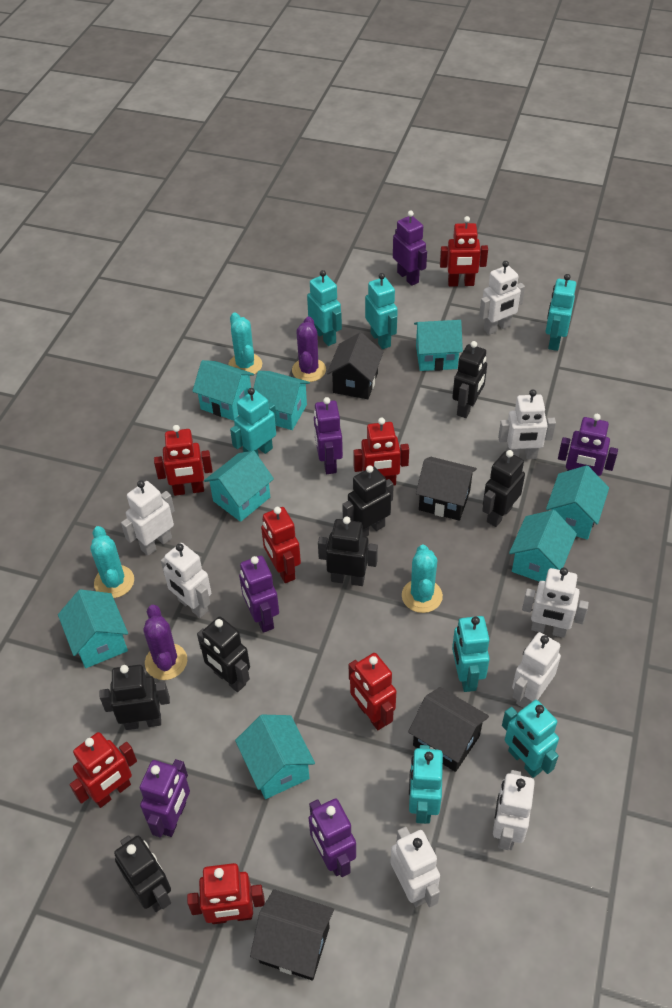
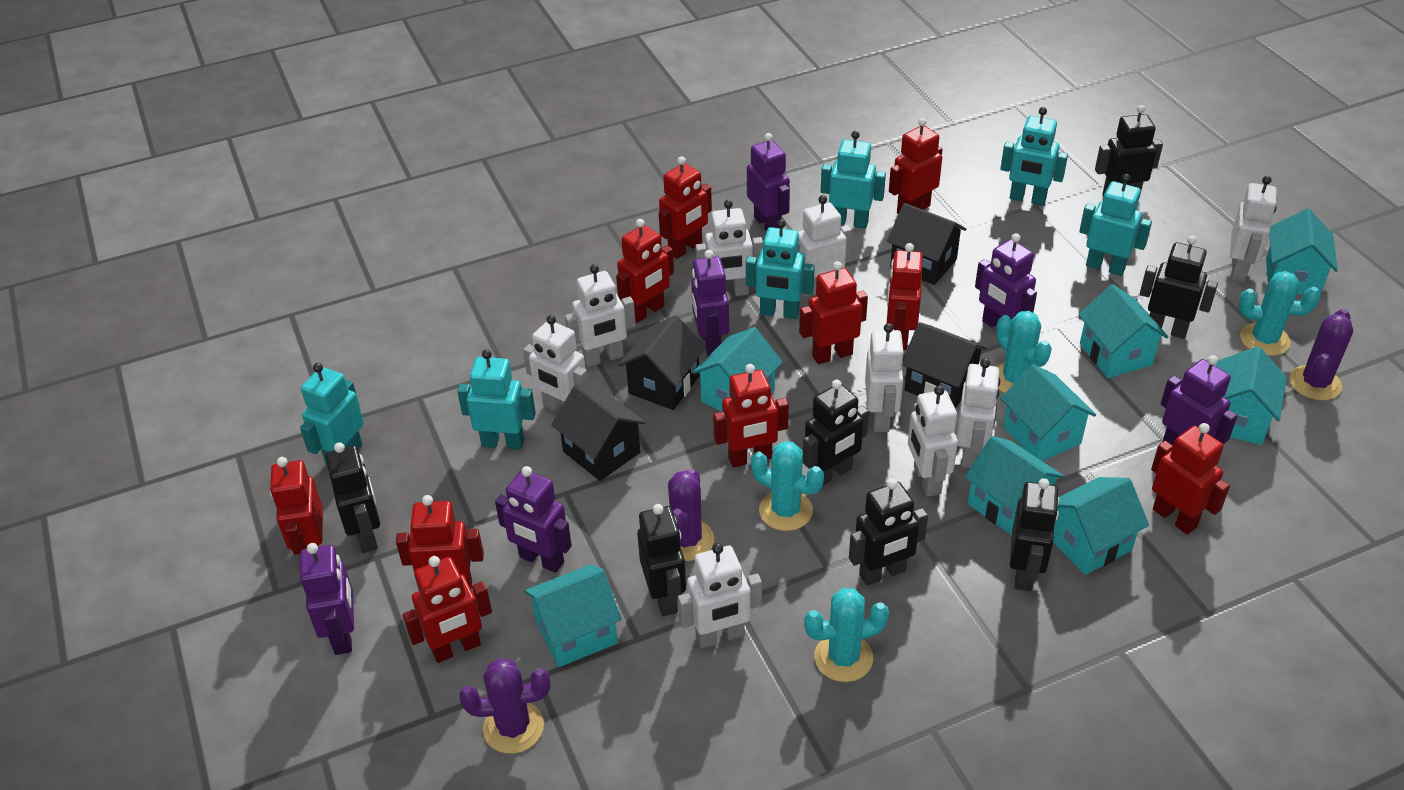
purple cactus: 2 -> 3
red robot: 7 -> 10
turquoise cactus: 3 -> 4
turquoise robot: 7 -> 6
white robot: 8 -> 9

